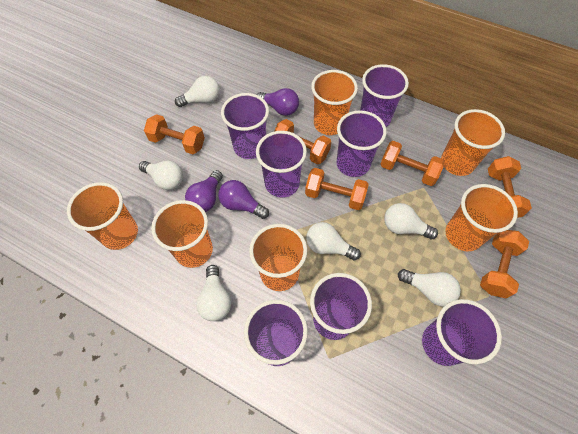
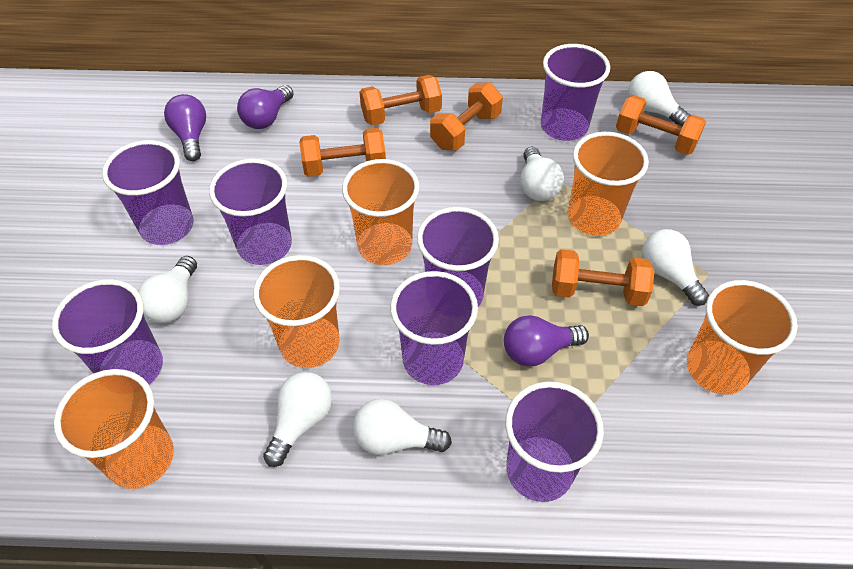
orange cup: 6 -> 5
orange dumbbell: 6 -> 5

